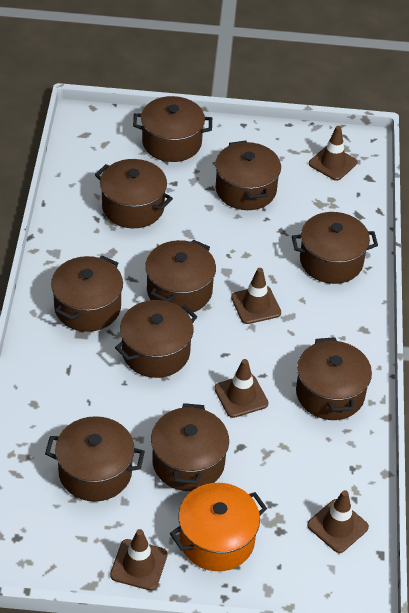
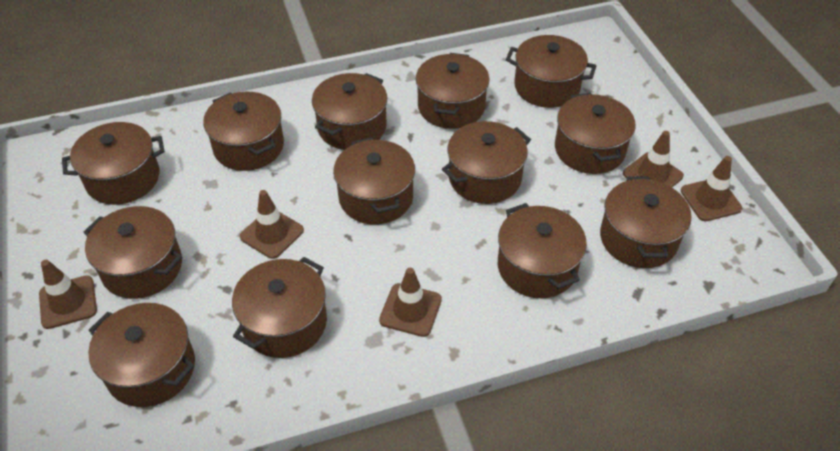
brown pot: 10 -> 13
orange pot: 1 -> 0

